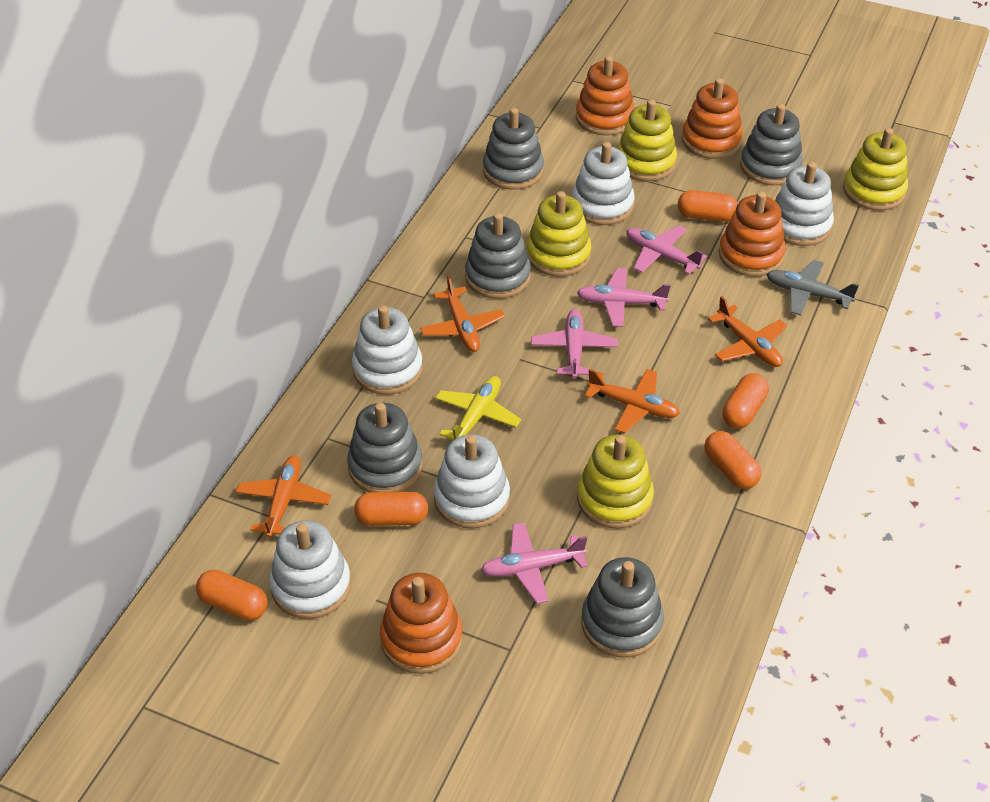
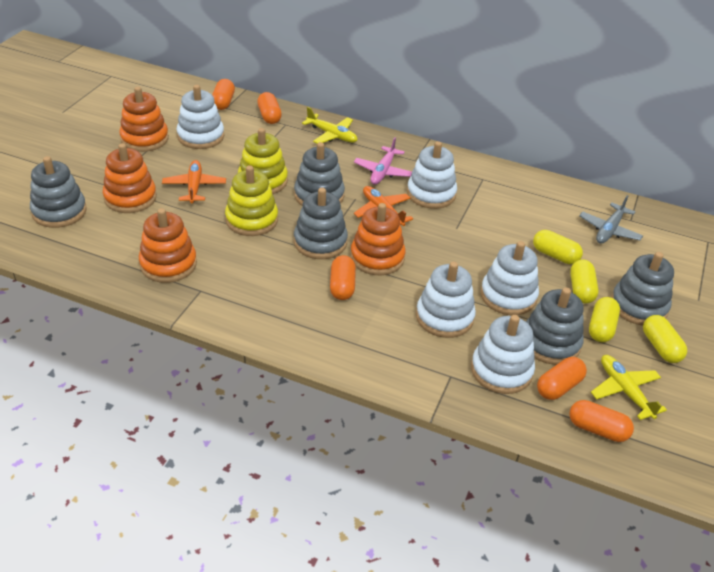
orange plane: 4 -> 2
pink plane: 4 -> 1
yellow capsule: 0 -> 4
yellow plane: 1 -> 2
yellow stacking toy: 4 -> 2

